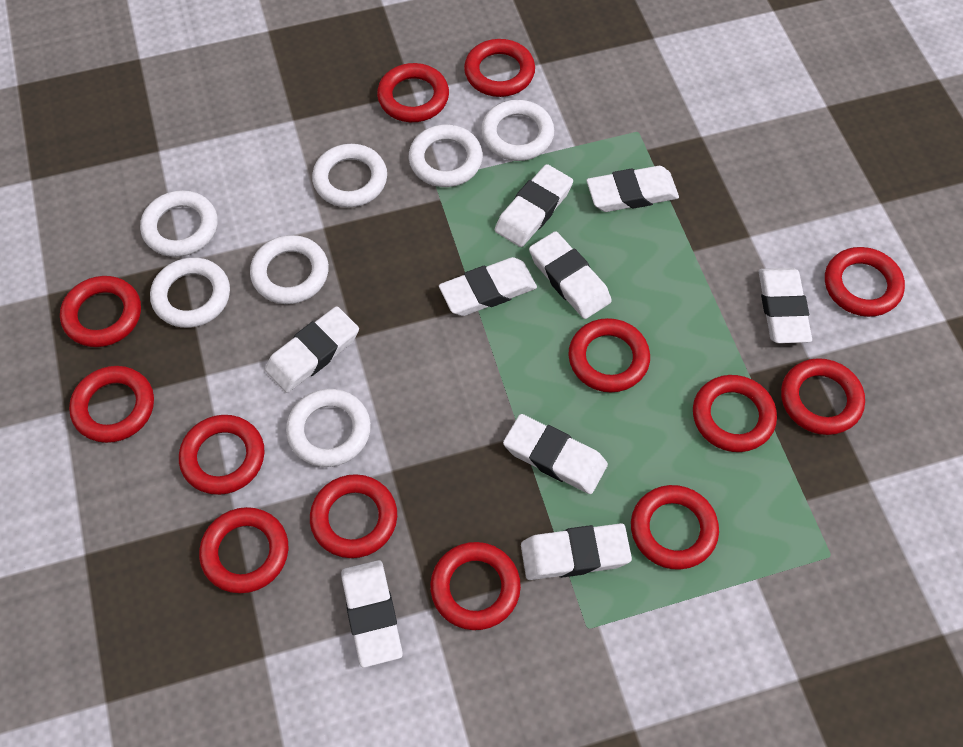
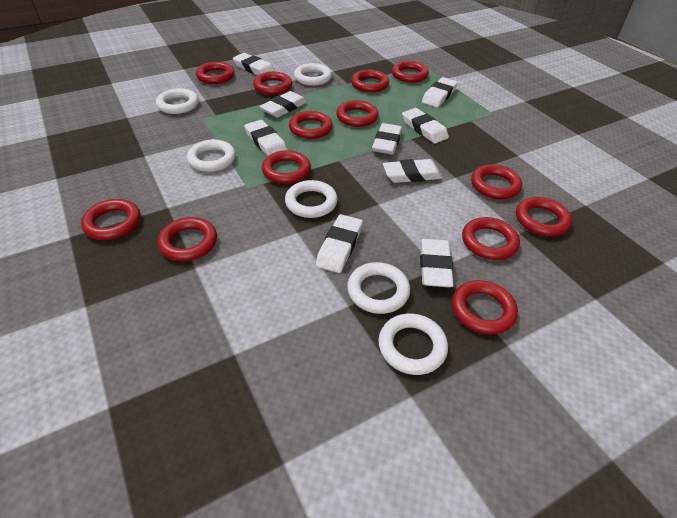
white ring: 7 -> 6

